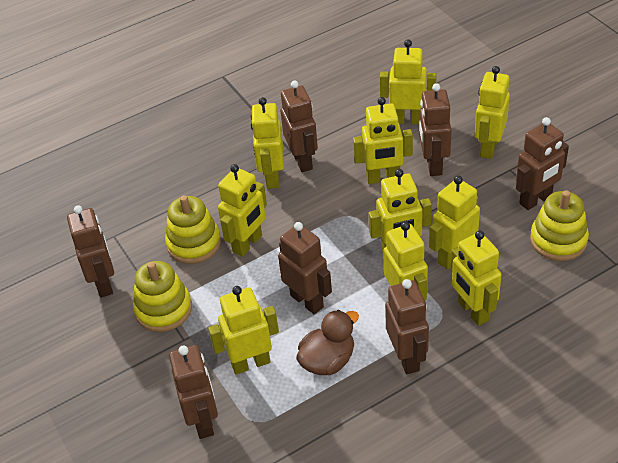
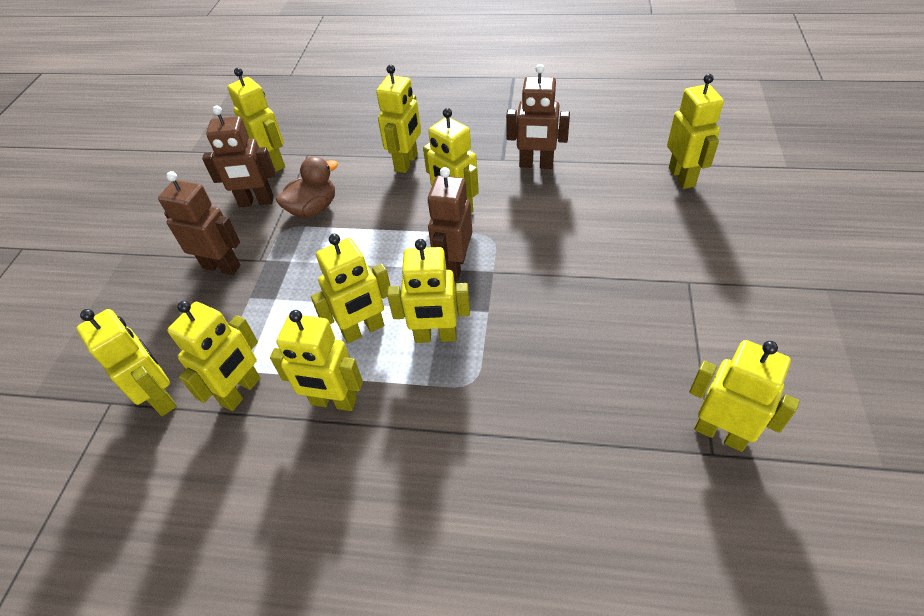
brown robot: 7 -> 4
yellow stacking toy: 3 -> 0

